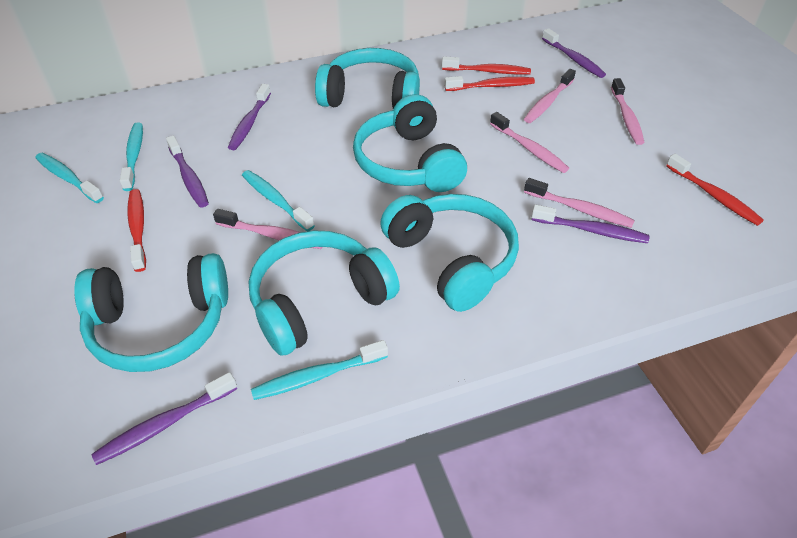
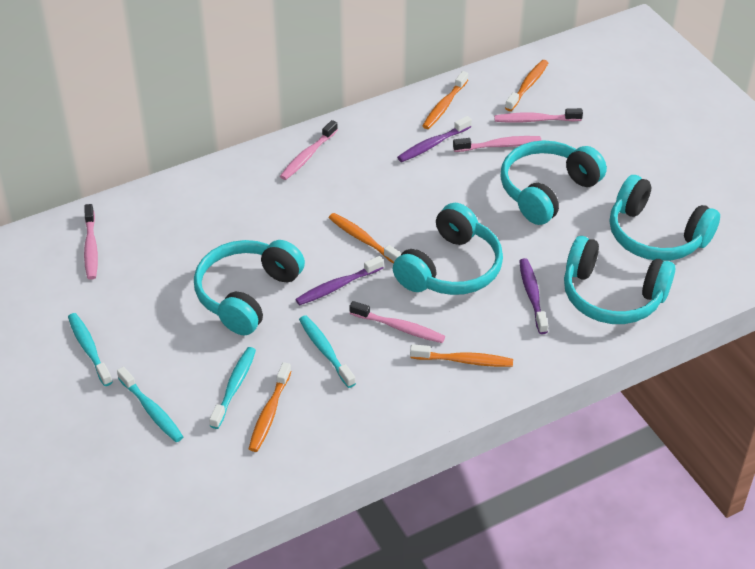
orange toothbrush: 0 -> 5
purple toothbrush: 5 -> 3
red toothbrush: 4 -> 0

